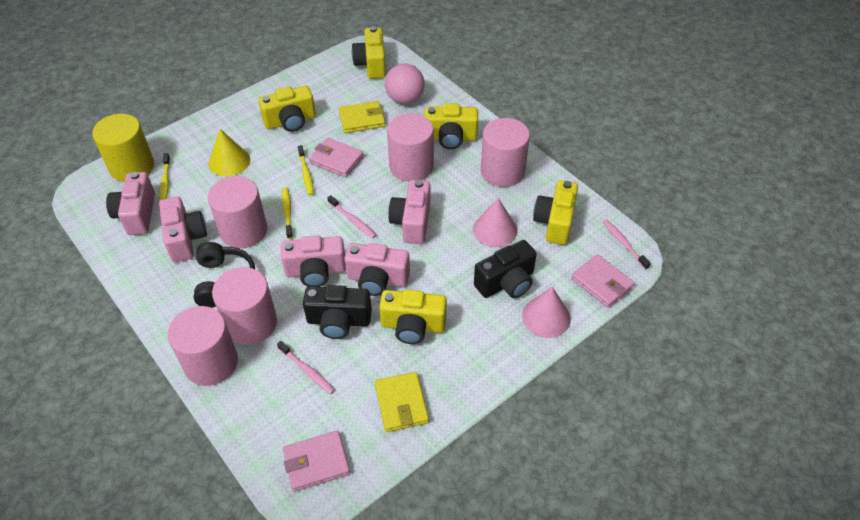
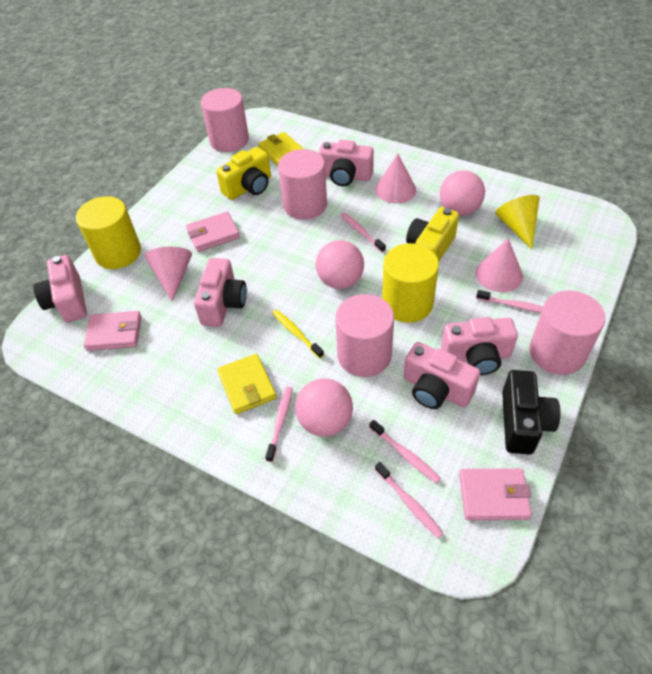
black camera: 2 -> 1
black headphones: 1 -> 0
pink ball: 1 -> 3
pink cone: 2 -> 3
pink cylinder: 5 -> 4
pink toothbrush: 3 -> 5
yellow camera: 5 -> 2
yellow cylinder: 1 -> 2
yellow toothbrush: 3 -> 1

